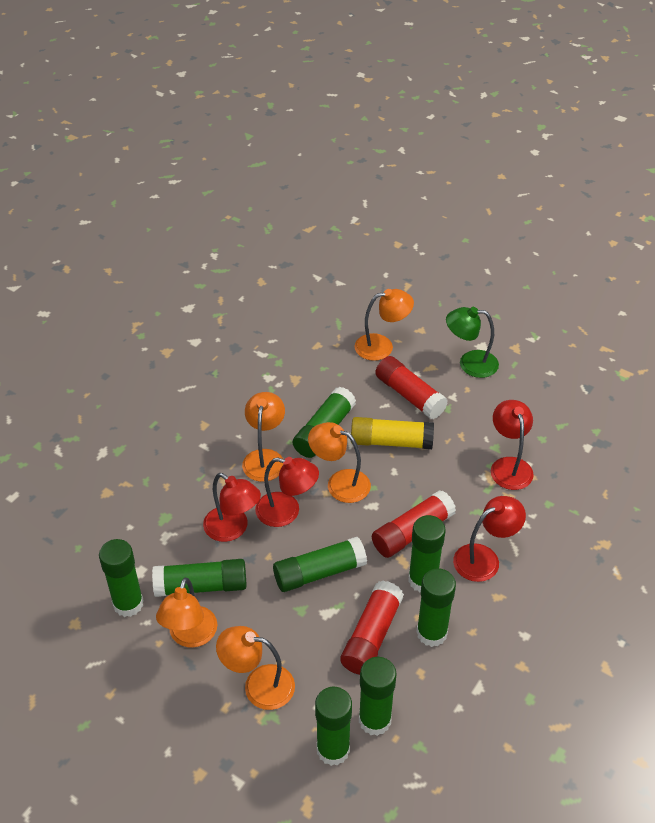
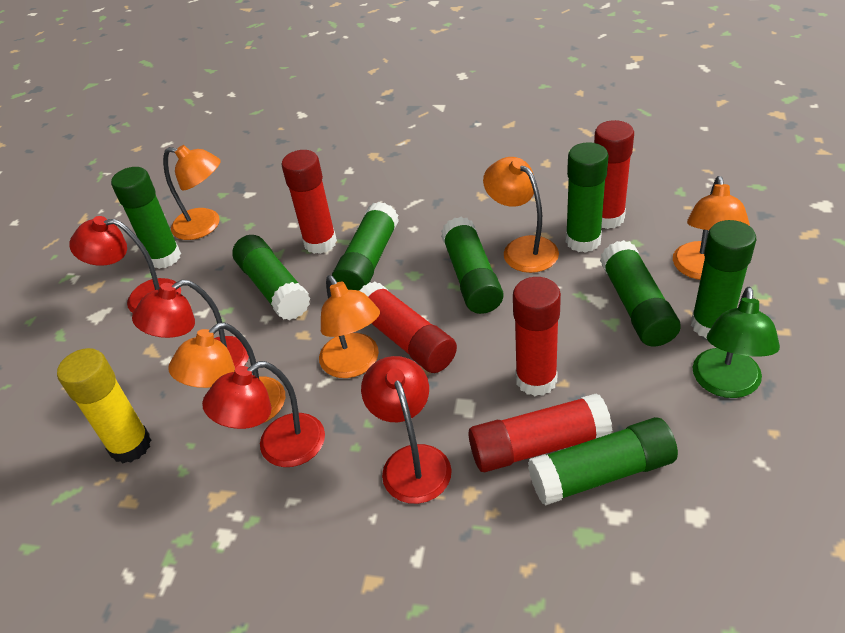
red glue stick: 3 -> 5

